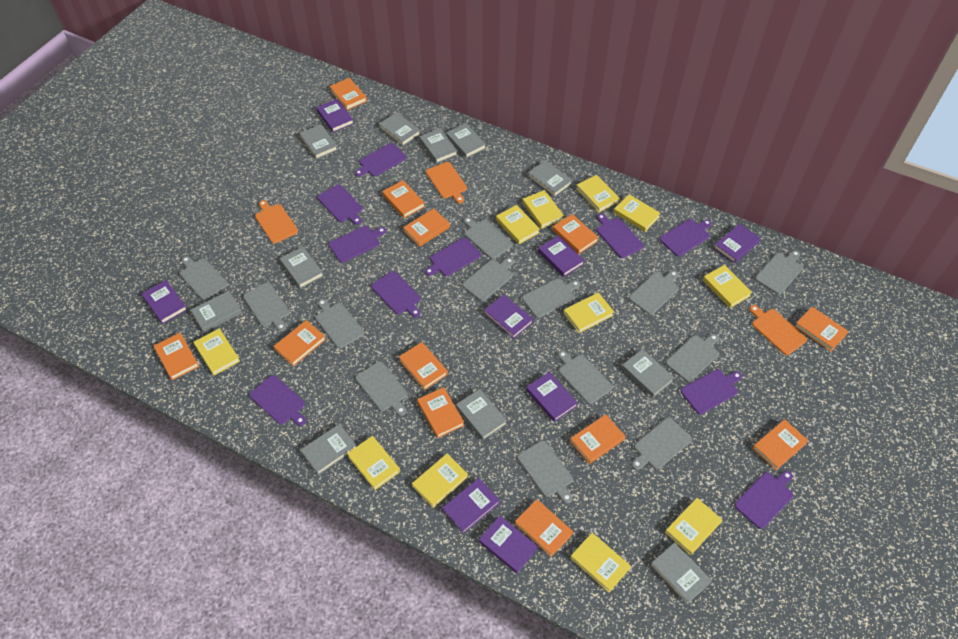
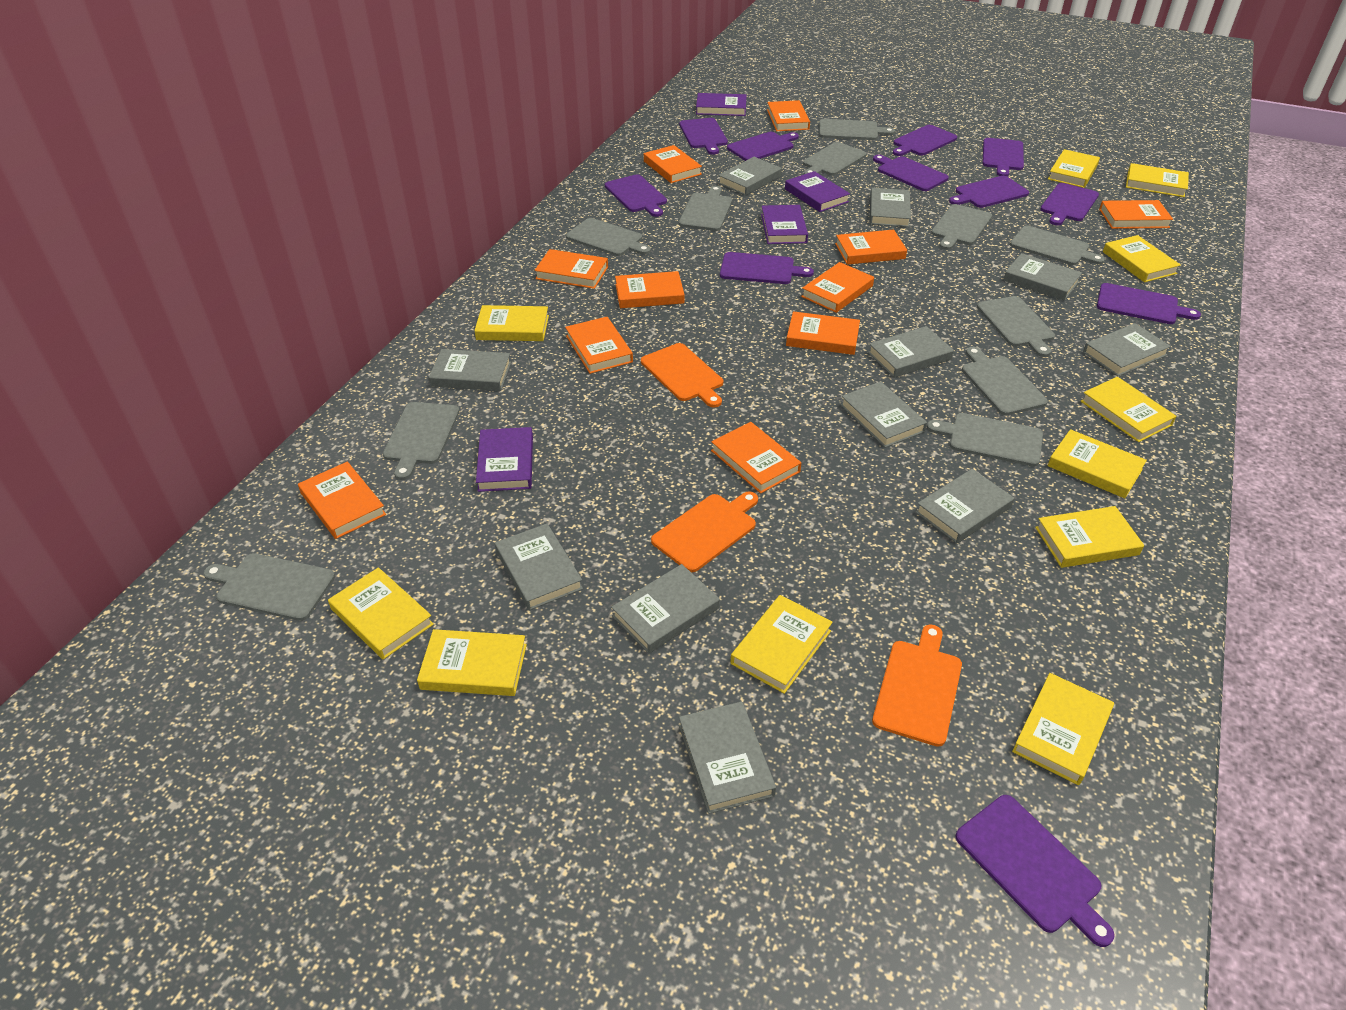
grey cutting board: 13 -> 11
orange book: 12 -> 11
purple book: 8 -> 4
purple cutting board: 10 -> 11

